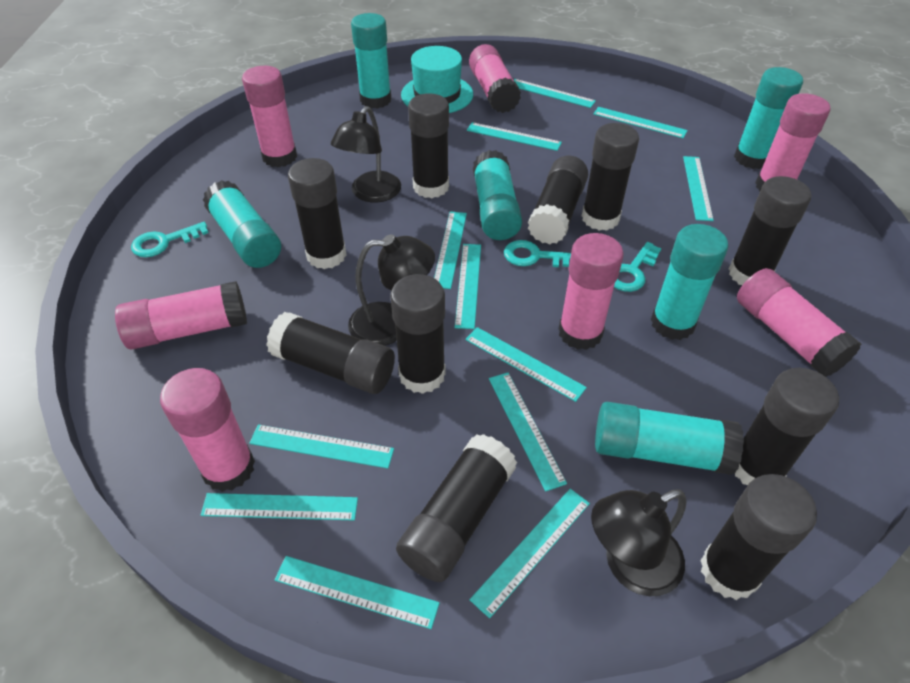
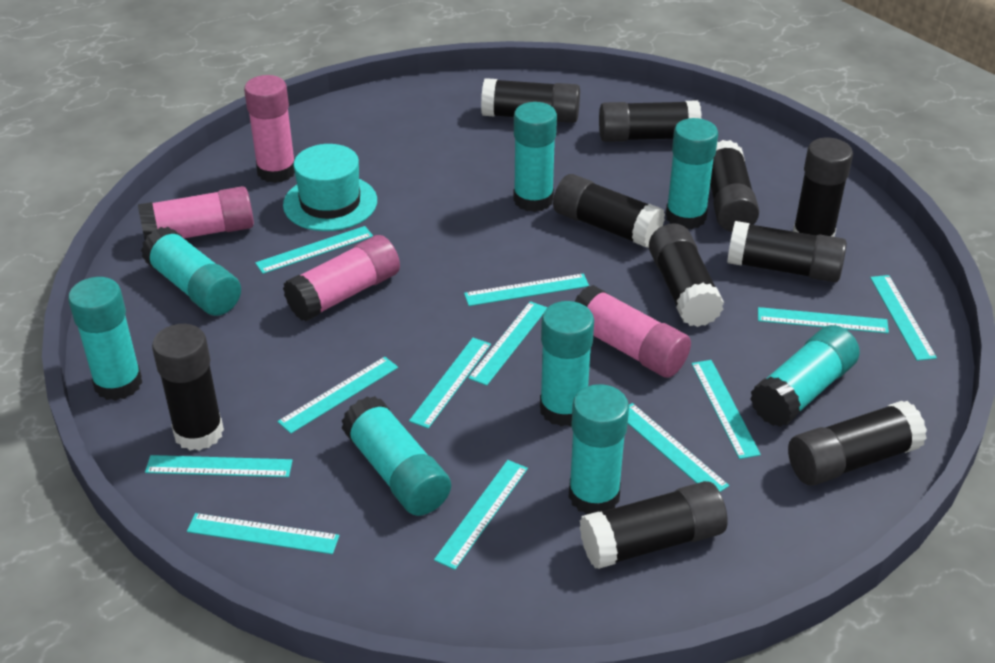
black lamp: 3 -> 0
pink glue stick: 7 -> 4
turquoise glue stick: 6 -> 8
turquoise key: 3 -> 0

